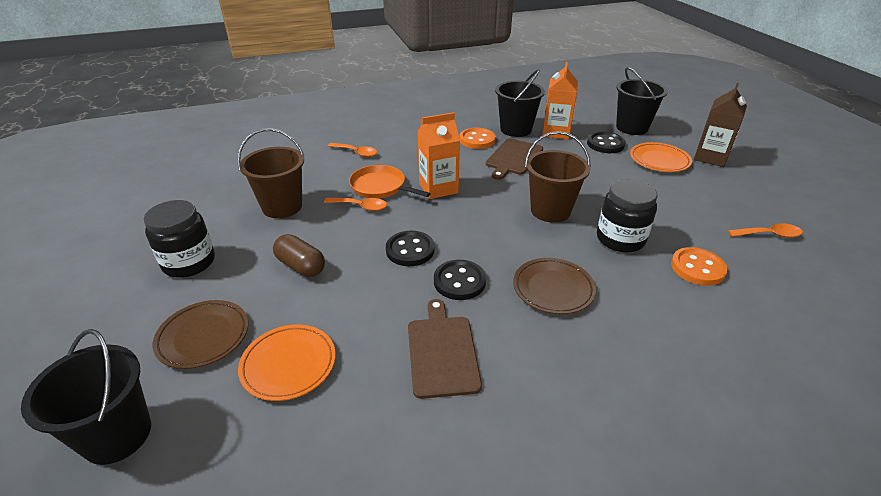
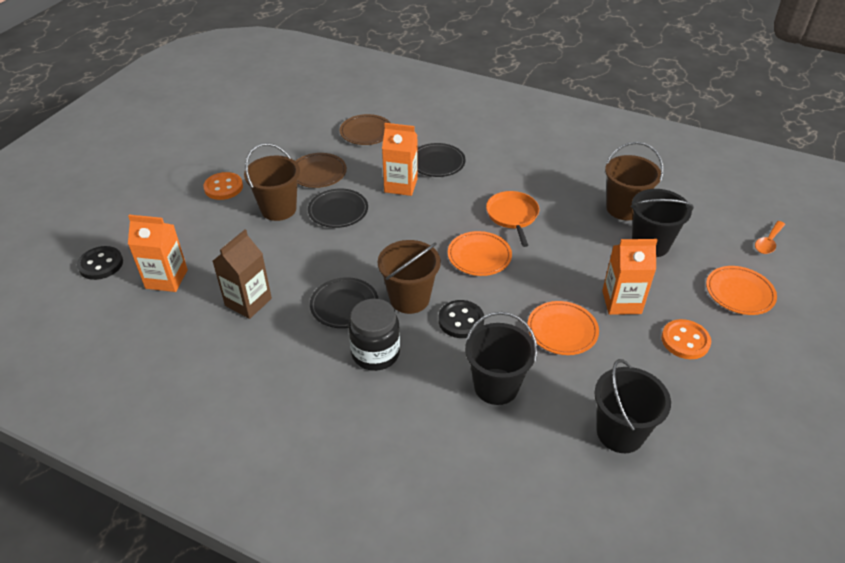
black button: 3 -> 2
black jar: 2 -> 1
black plate: 0 -> 3
brown bucket: 2 -> 3
brown capsule: 1 -> 0
brown cutting board: 2 -> 0
orange carton: 2 -> 3
orange plate: 2 -> 3
orange spoon: 3 -> 1

